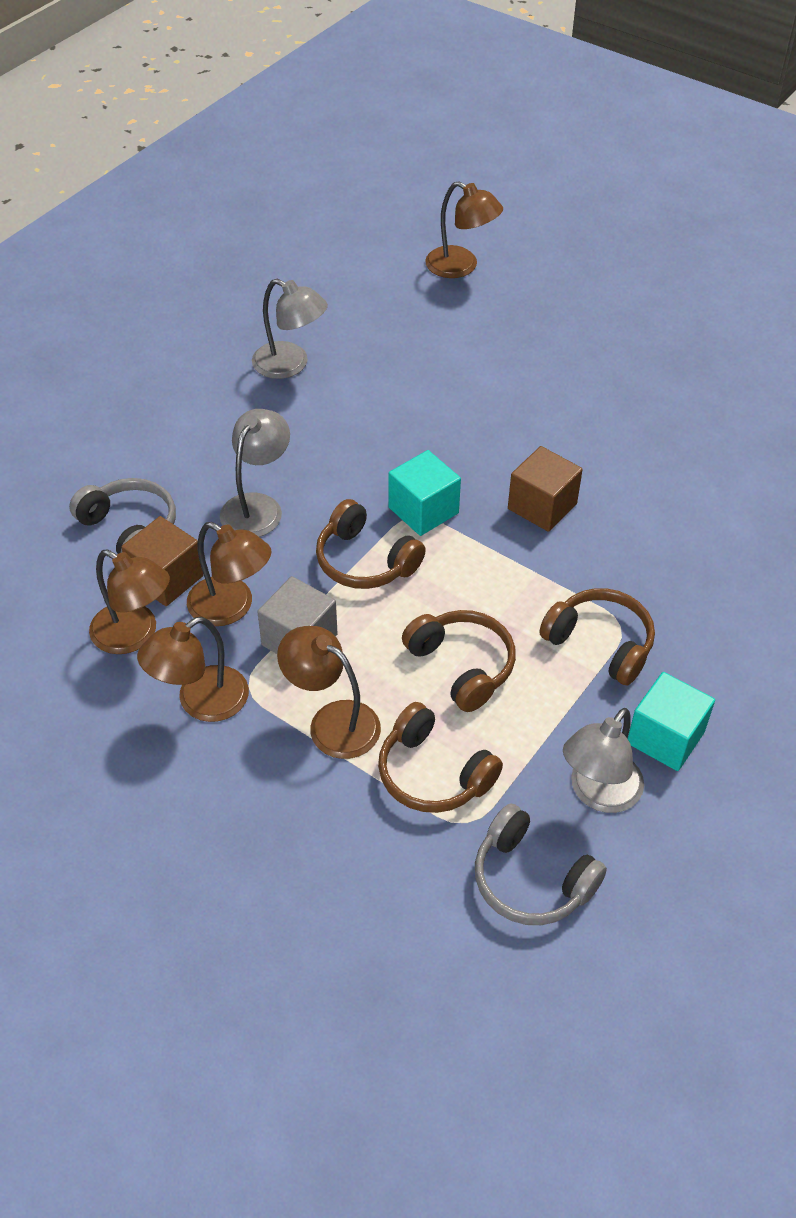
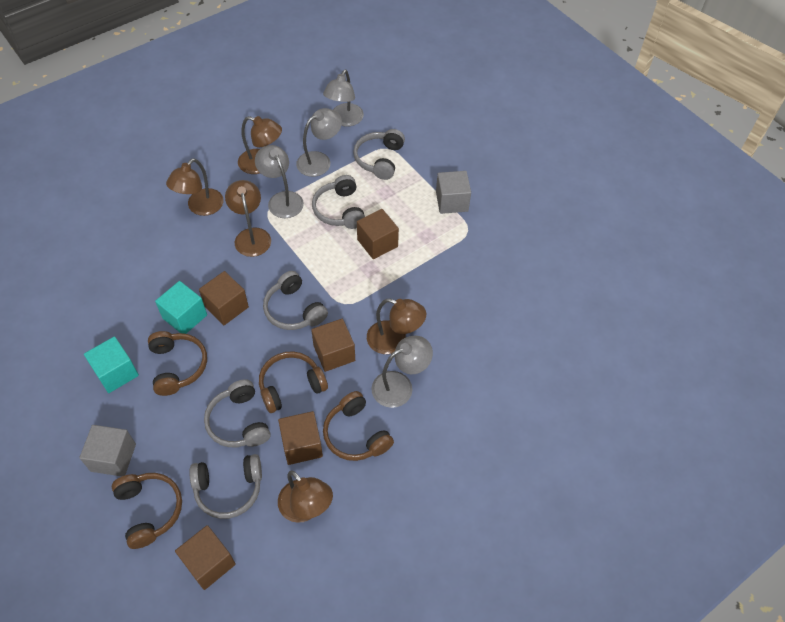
brown cube: 2 -> 5
grey cube: 1 -> 2
grey headphones: 2 -> 5
grey lamp: 3 -> 4

